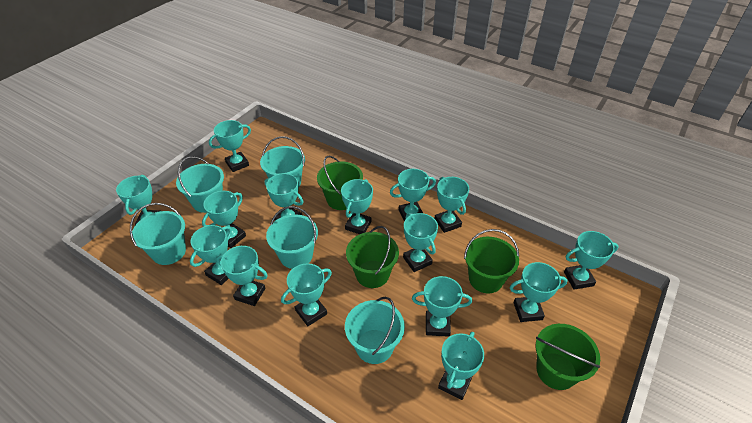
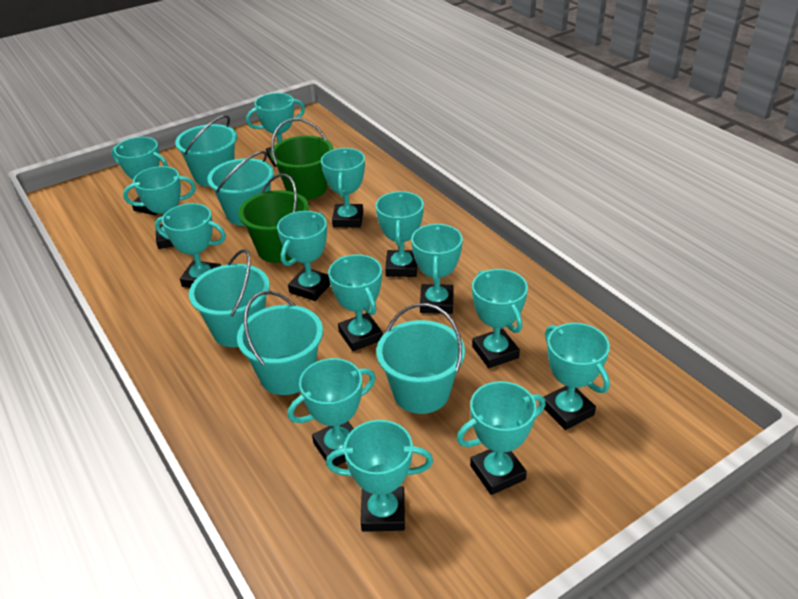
green bucket: 4 -> 2
turquoise trophy: 15 -> 14

